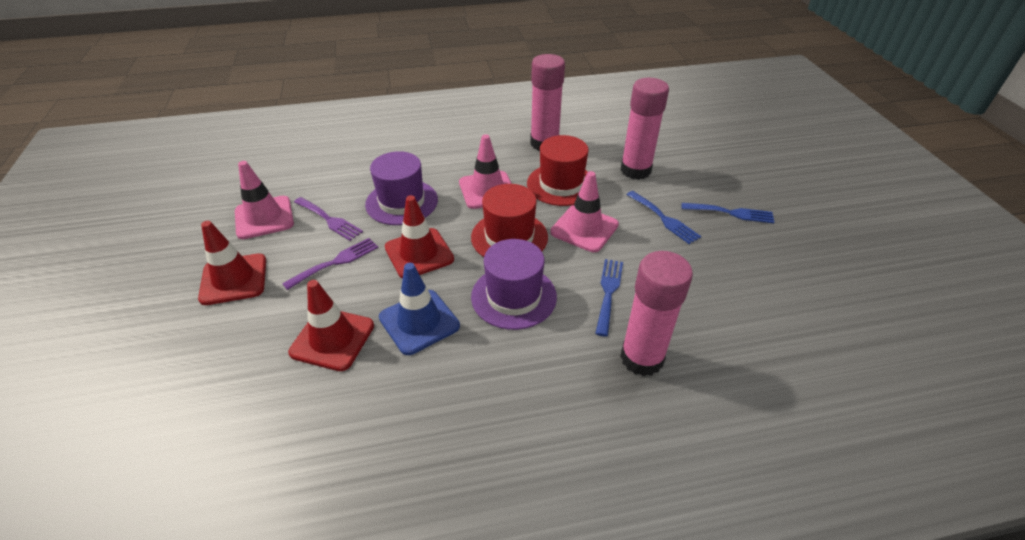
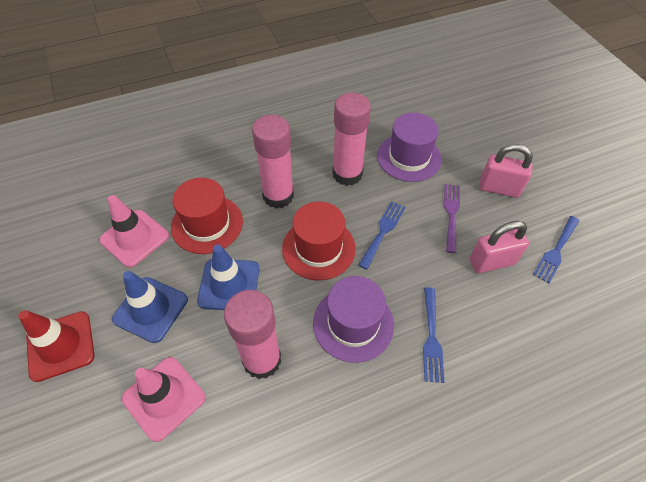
blue traffic cone: 1 -> 2
pink padlock: 0 -> 2
pink traffic cone: 3 -> 2
purple fork: 2 -> 1
red traffic cone: 3 -> 1

